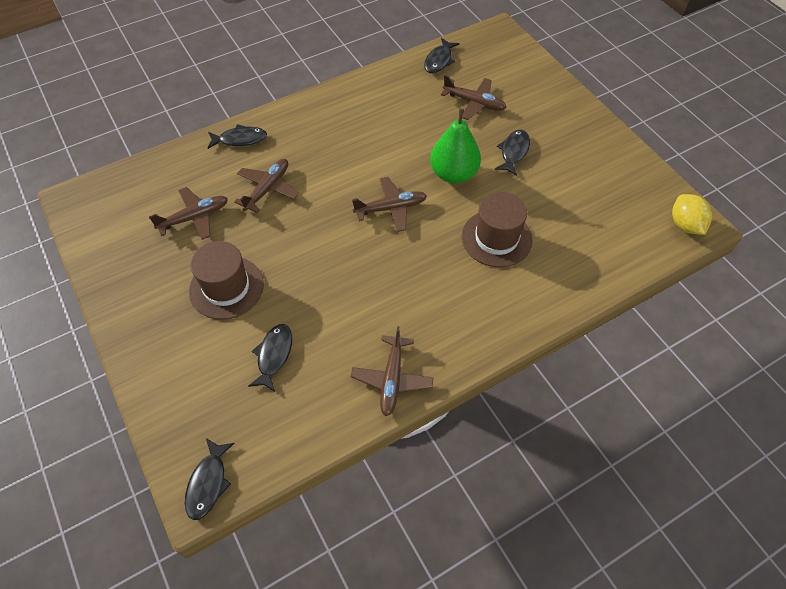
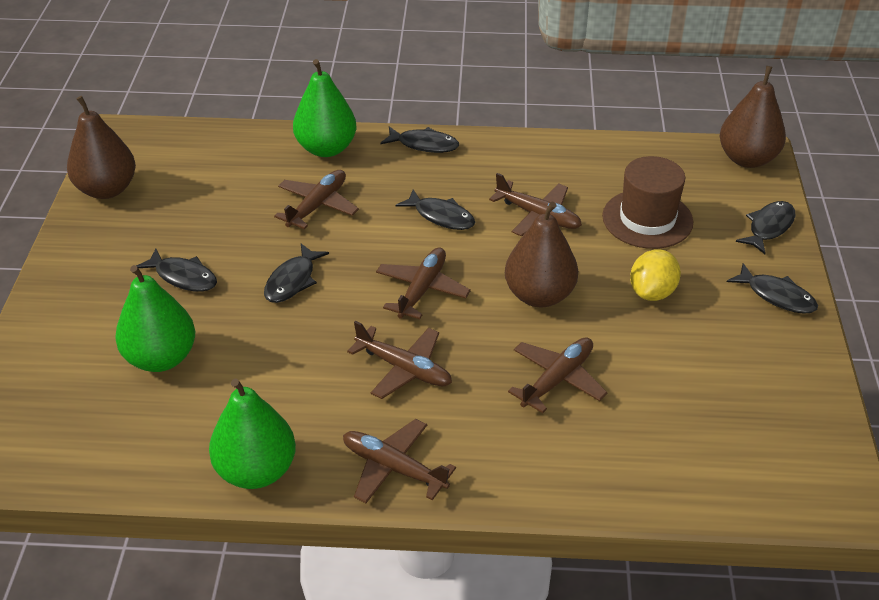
black fish: 5 -> 6
brown hat: 2 -> 1
brown pear: 0 -> 3
brown plane: 5 -> 6
green pear: 1 -> 3

